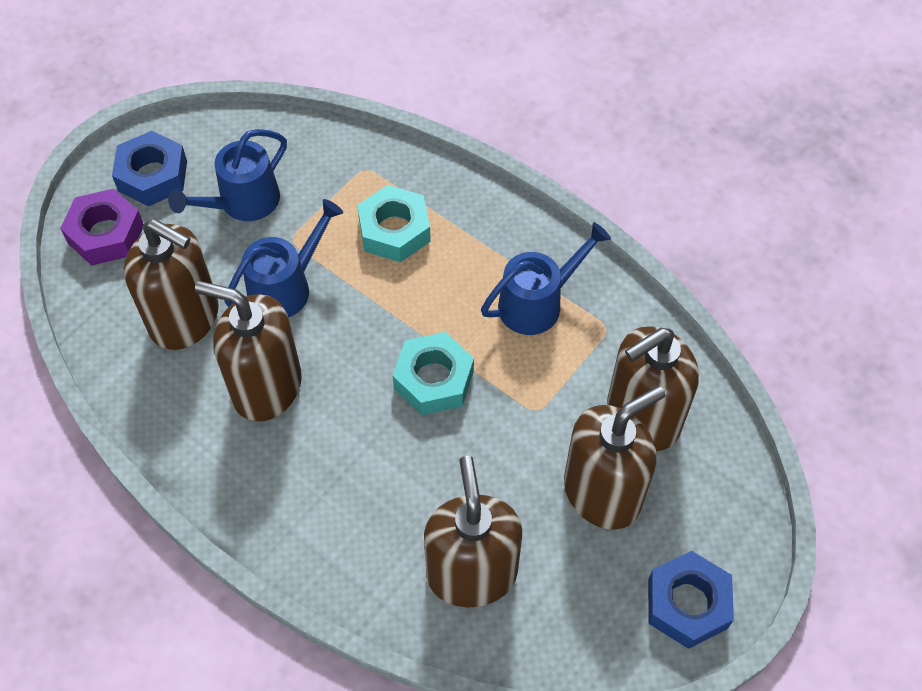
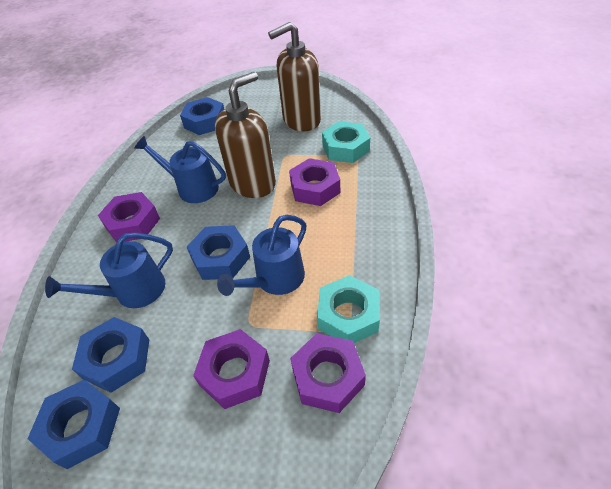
blue nut: 2 -> 4
brown soap dispenser: 5 -> 2
purple nut: 1 -> 4

